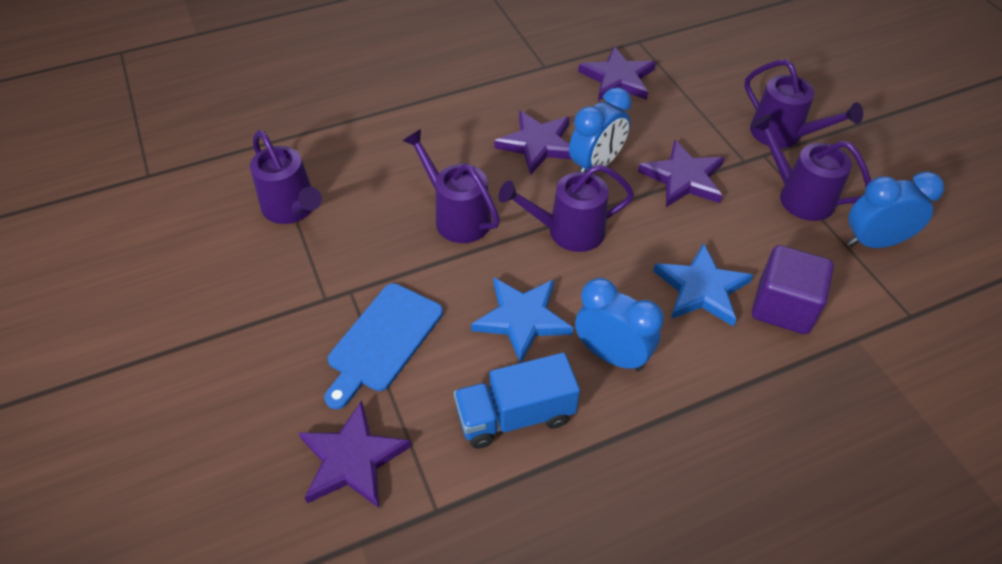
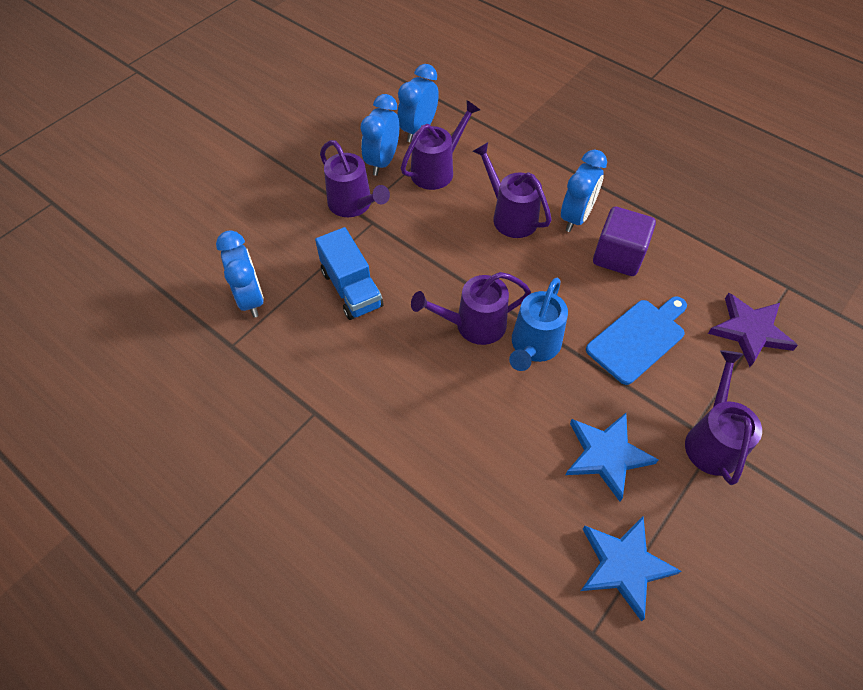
blue clock: 3 -> 4
blue watering can: 0 -> 1
purple star: 4 -> 1

